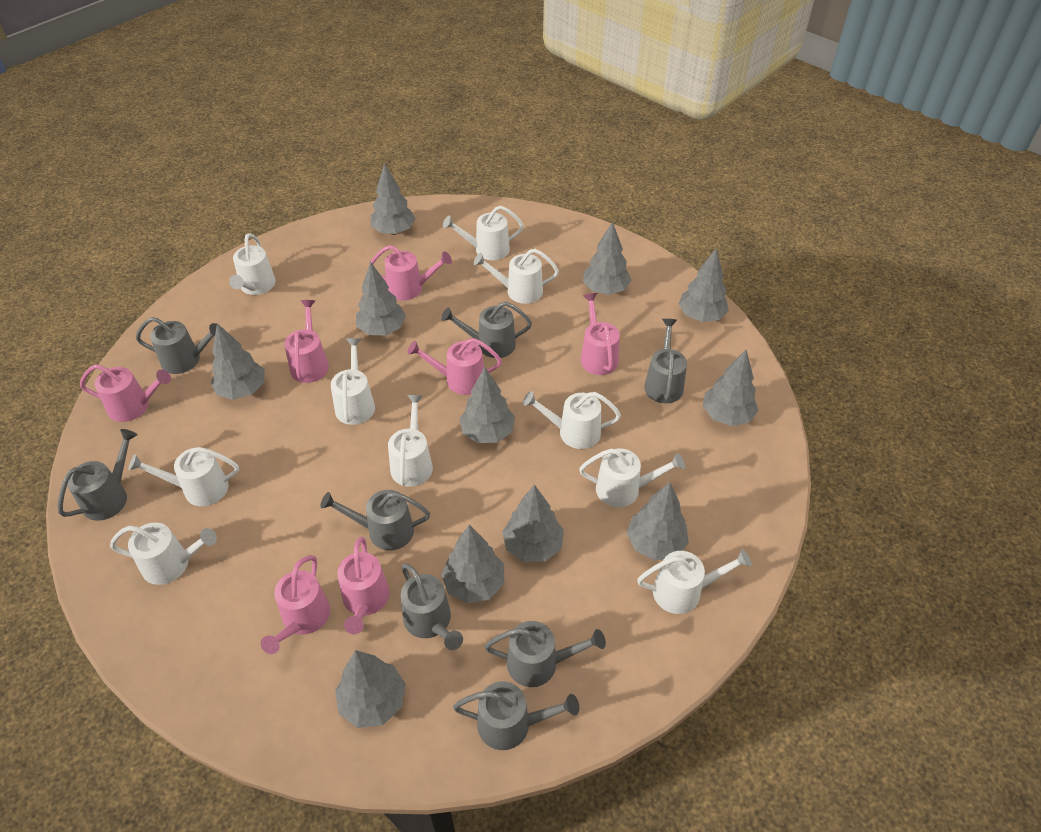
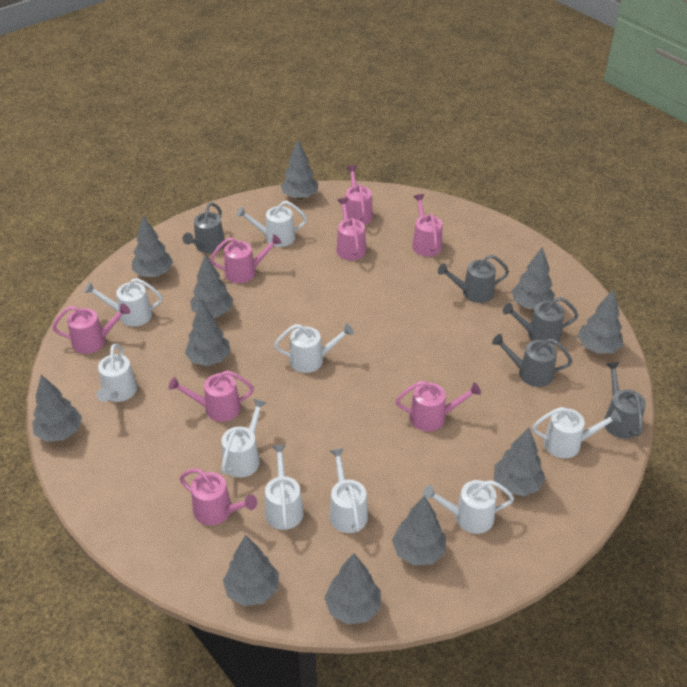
grey watering can: 8 -> 5
pink watering can: 7 -> 8
white watering can: 10 -> 9

